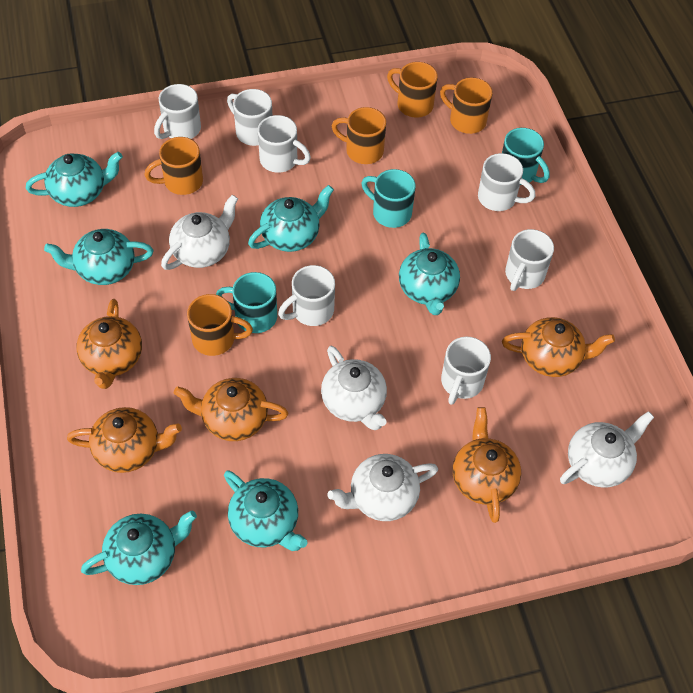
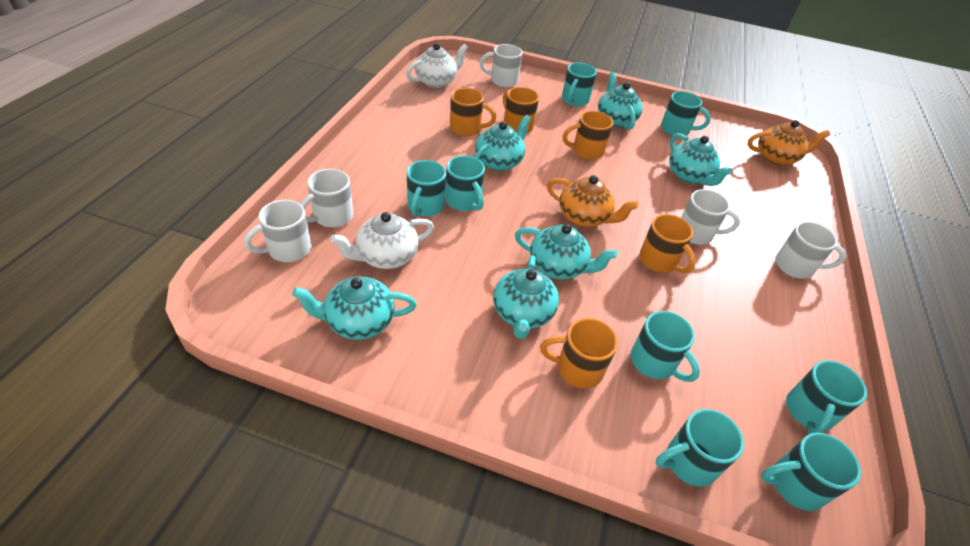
orange teapot: 5 -> 2
turquoise mug: 3 -> 8
white mug: 7 -> 5
white teapot: 4 -> 2

